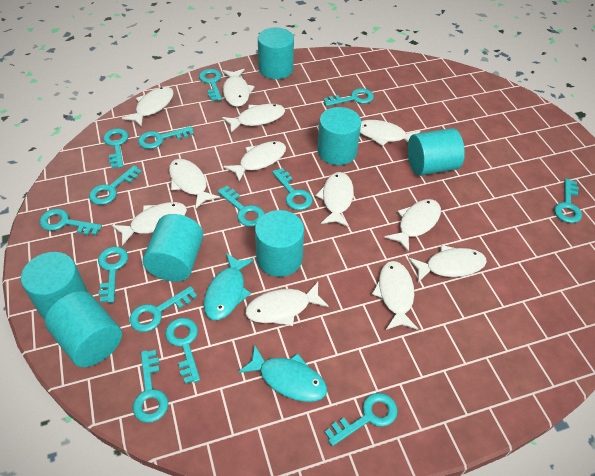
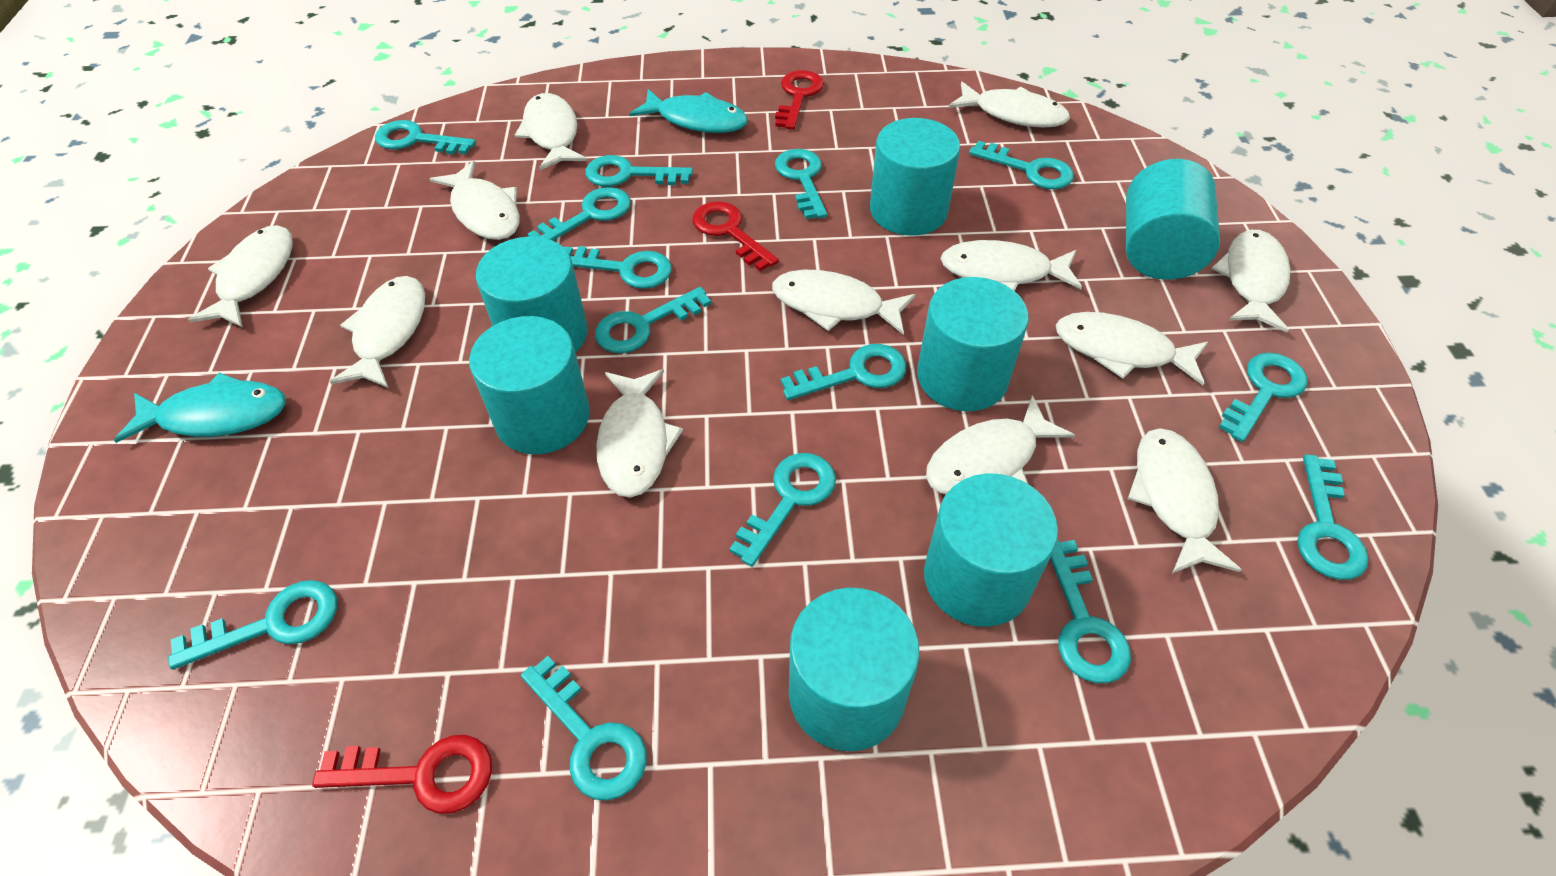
red key: 0 -> 3

